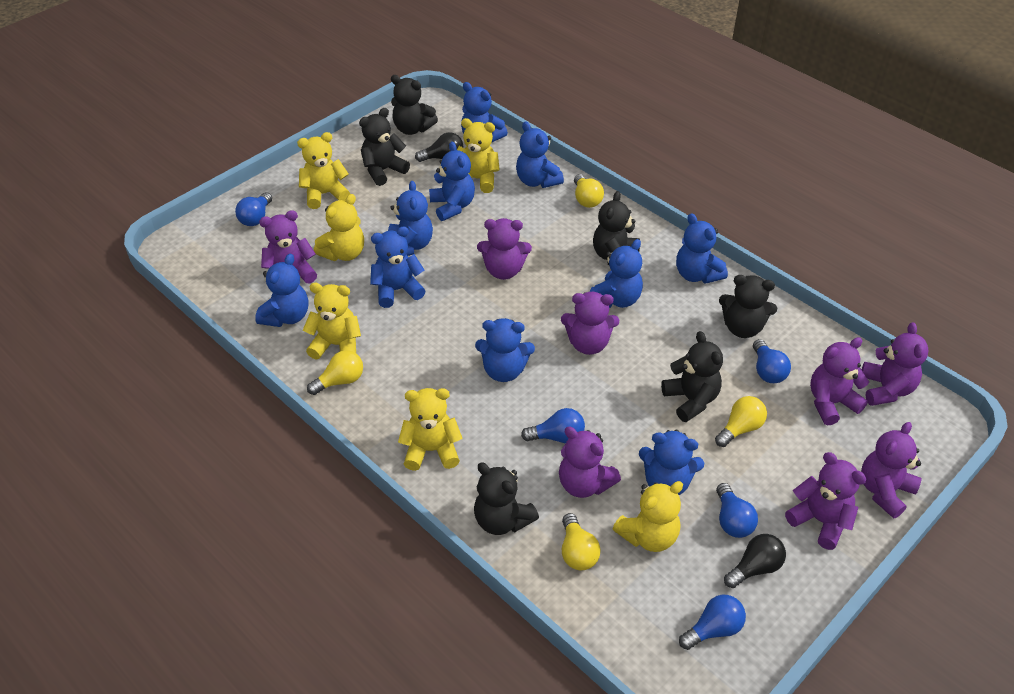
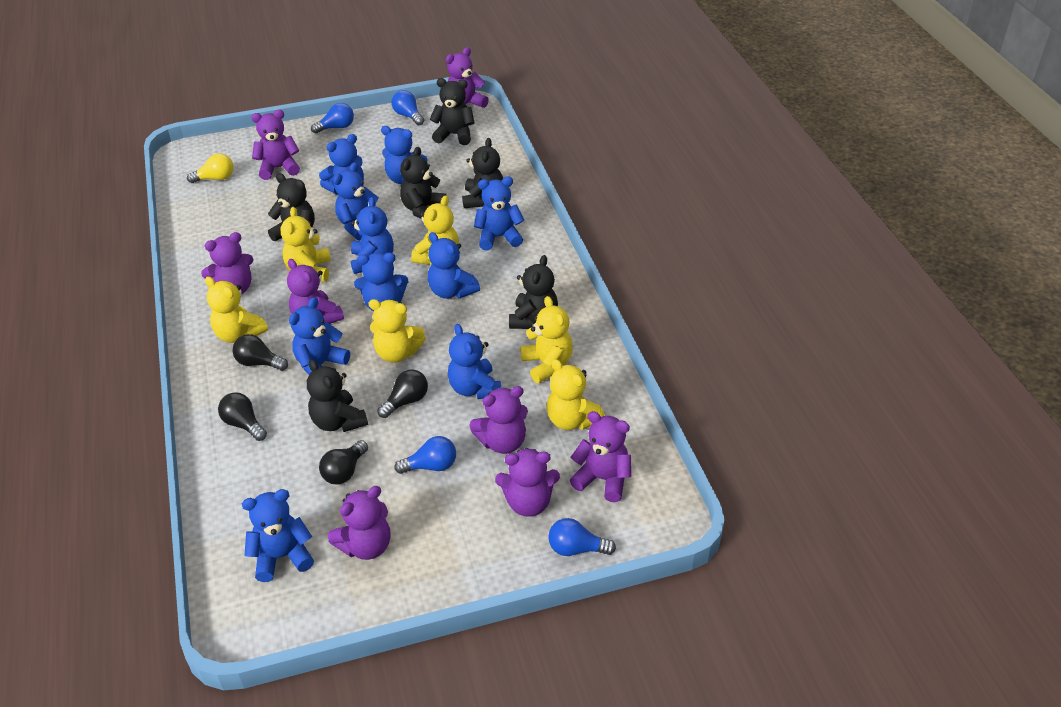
black light bulb: 2 -> 4
blue light bulb: 5 -> 4
yellow light bulb: 4 -> 1

